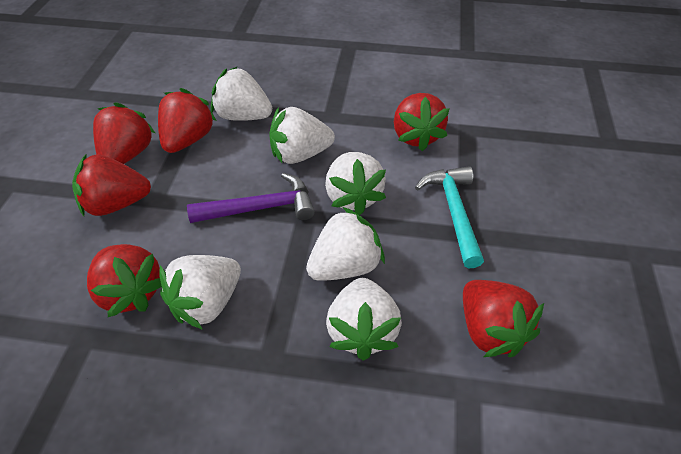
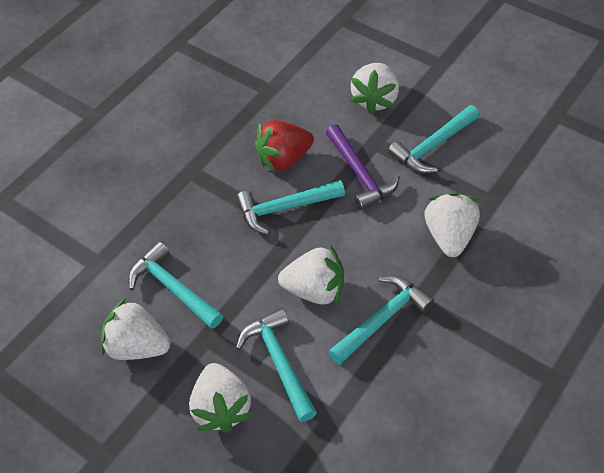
red strawberry: 6 -> 1
turquoise hammer: 1 -> 5
white strawberry: 6 -> 5

